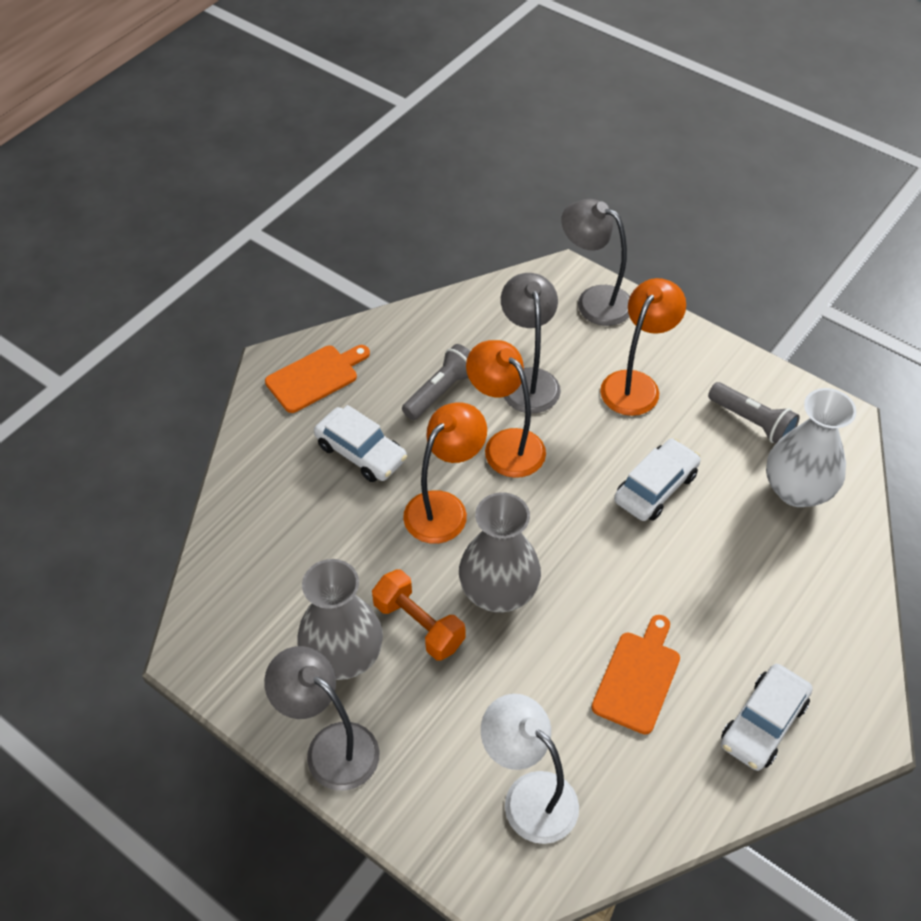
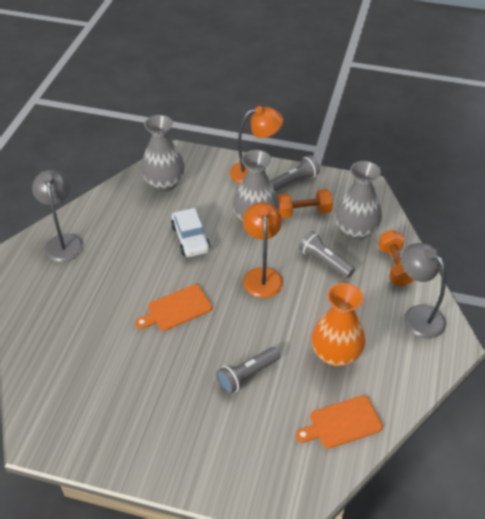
grey flashlight: 2 -> 3
grey lamp: 3 -> 2
grey vase: 2 -> 3
orange dumbbell: 1 -> 2
orange lamp: 3 -> 2
orange vase: 0 -> 1
white car: 3 -> 1
white lamp: 1 -> 0
white vase: 1 -> 0

